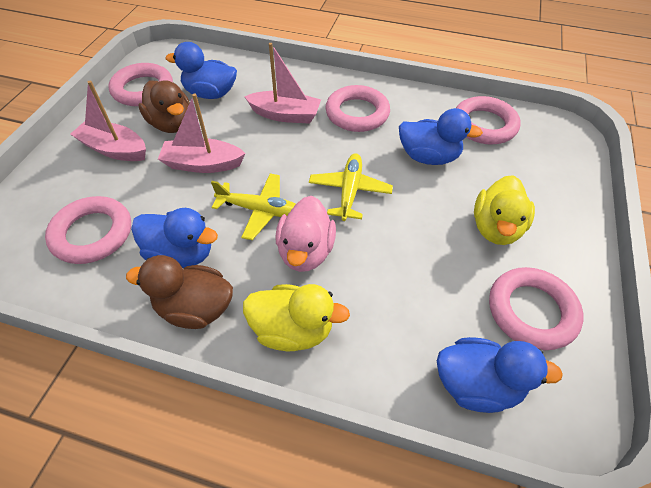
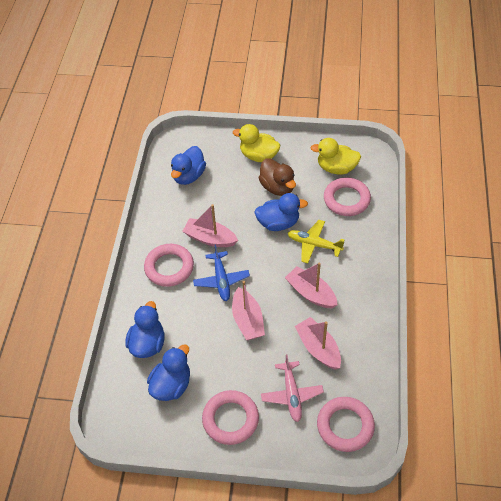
blue plane: 0 -> 1
brown duck: 2 -> 1
pink boat: 3 -> 4
pink duck: 1 -> 0
pink plane: 0 -> 1
pink ring: 5 -> 4
yellow plane: 2 -> 1

